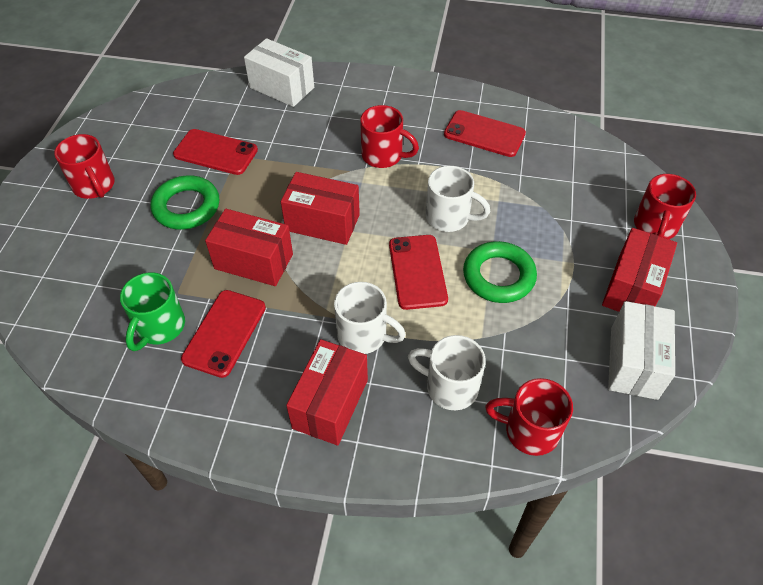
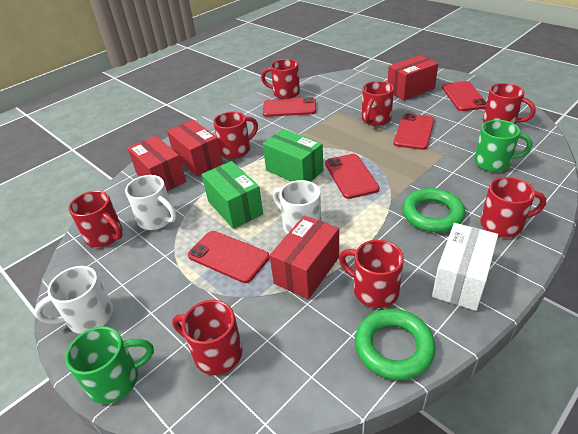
green box: 0 -> 2
green mug: 1 -> 2
red mug: 4 -> 8
red phone: 4 -> 5
white box: 2 -> 1

